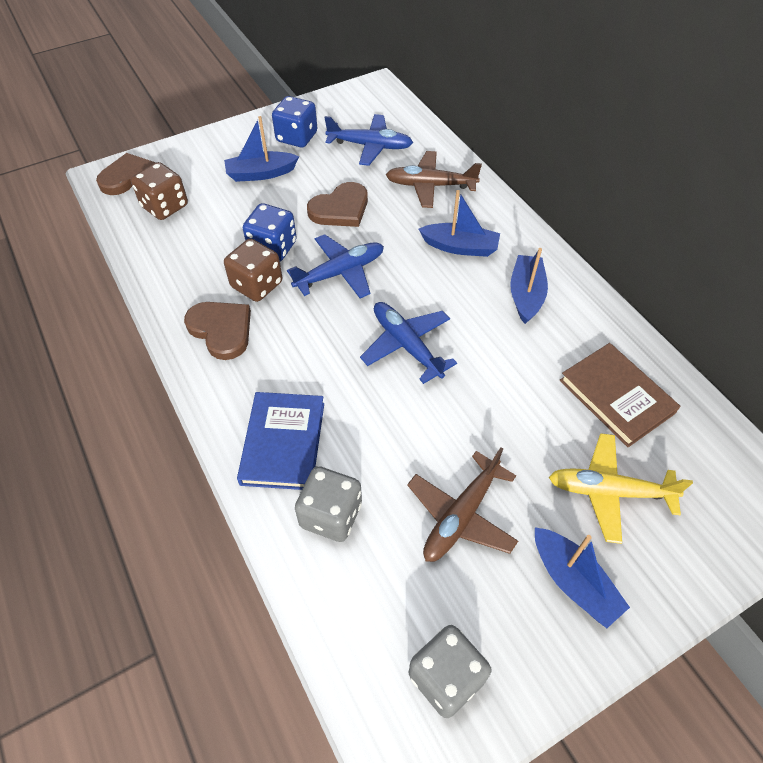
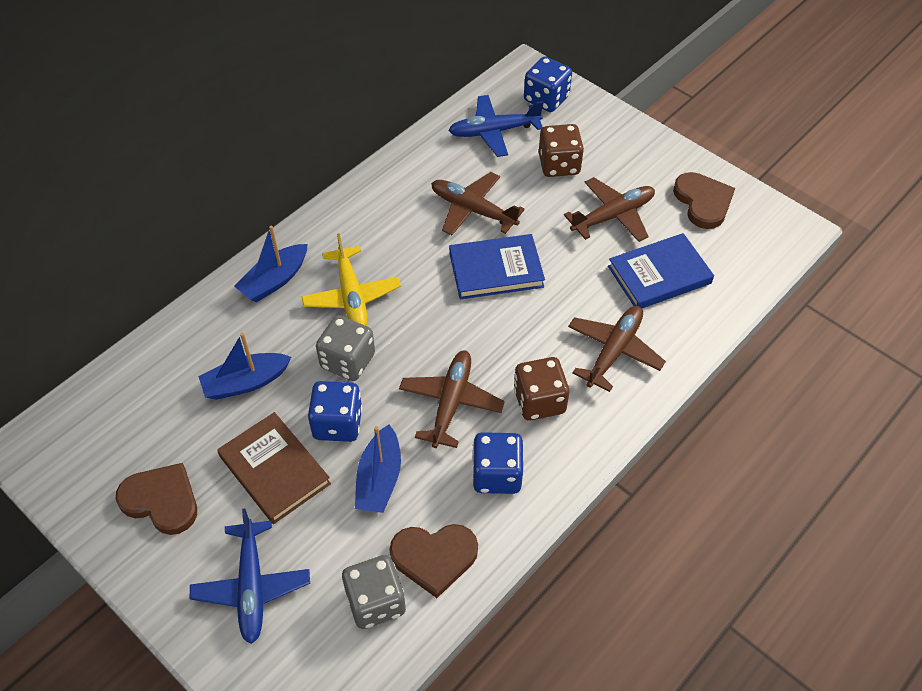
blue boat: 4 -> 3
blue book: 1 -> 2
blue dice: 2 -> 3
blue plane: 3 -> 2
brown plane: 2 -> 4

